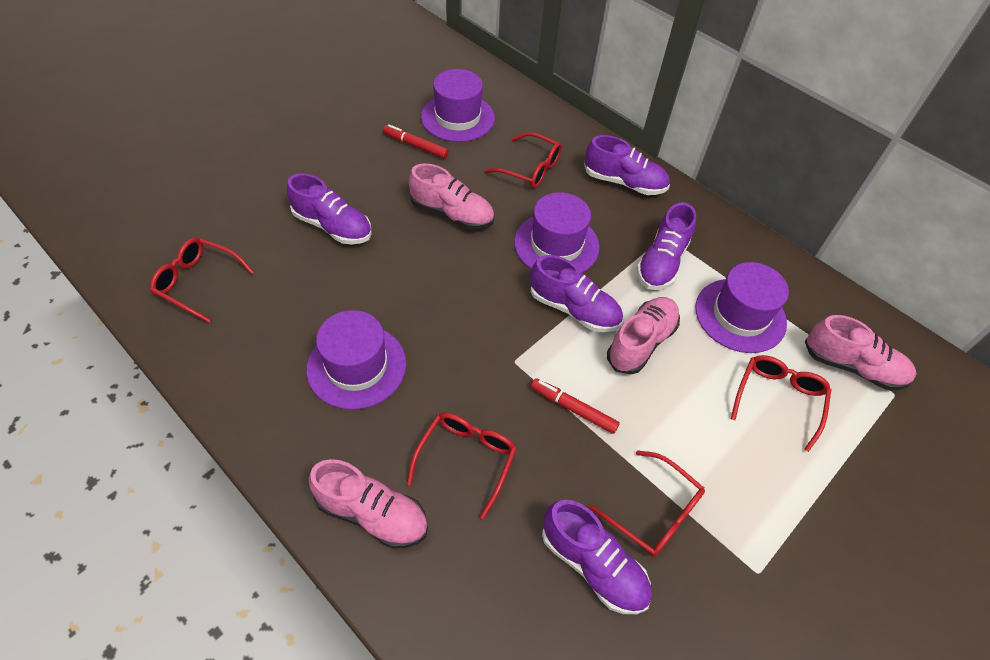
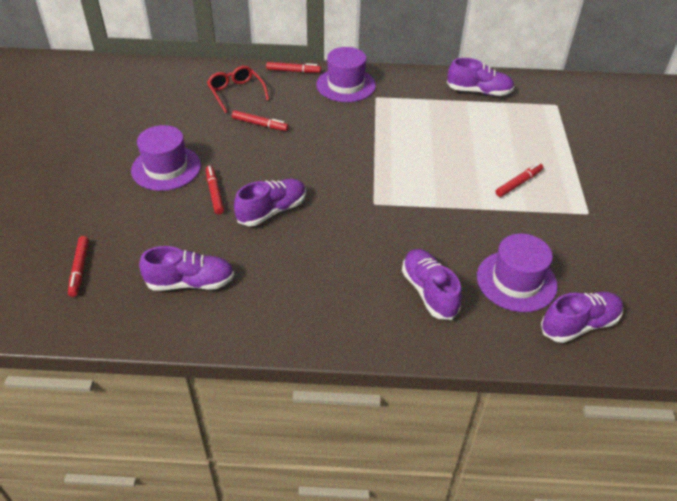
pink shoe: 4 -> 0
purple hat: 4 -> 3
red glasses: 5 -> 1
red marker: 2 -> 5

